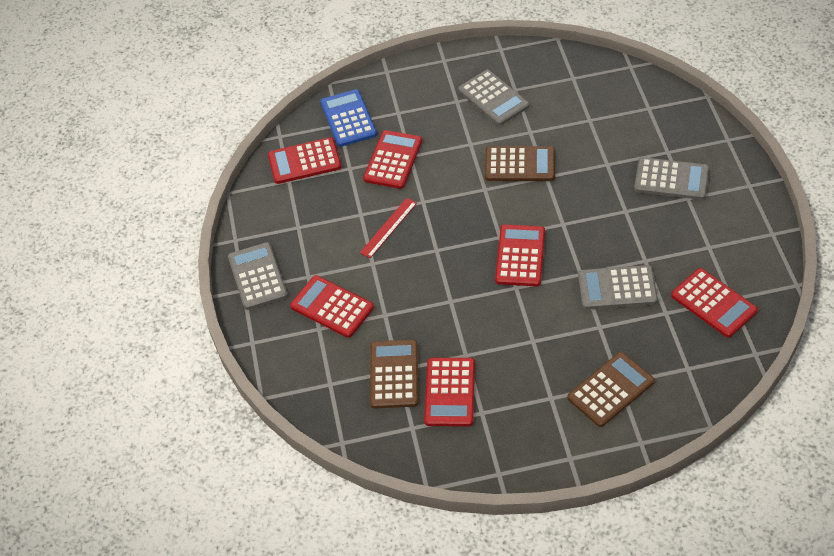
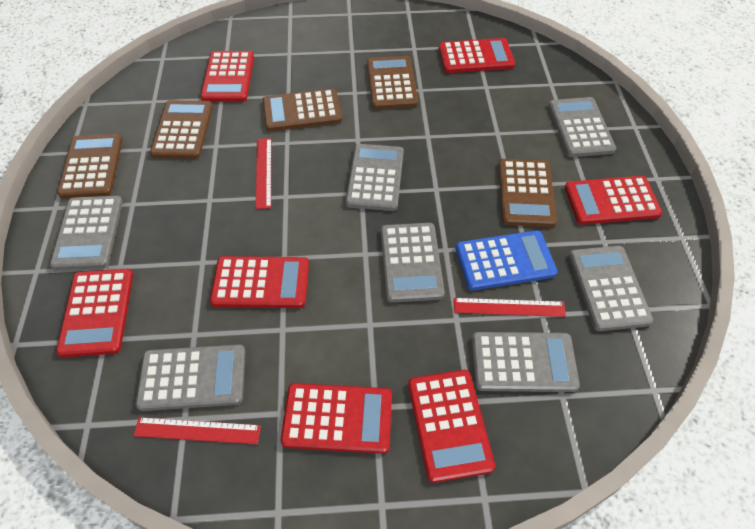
brown calculator: 3 -> 5
grey calculator: 4 -> 7
red calculator: 6 -> 7
red ruler: 1 -> 3

